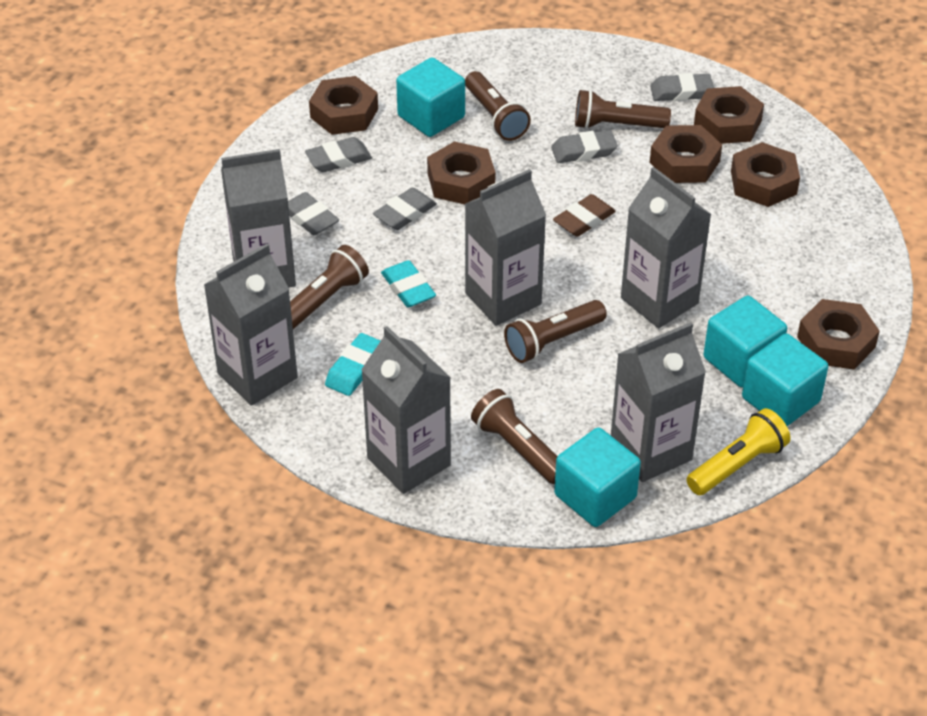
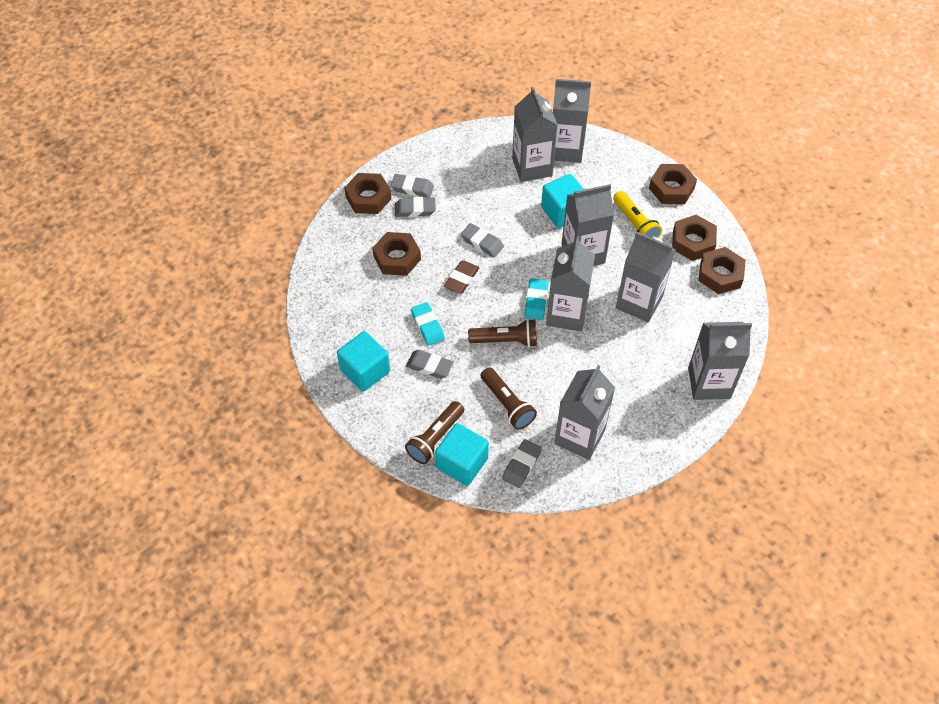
brown flashlight: 5 -> 3
brown nut: 6 -> 5
grey carton: 6 -> 7
turquoise cube: 4 -> 3

